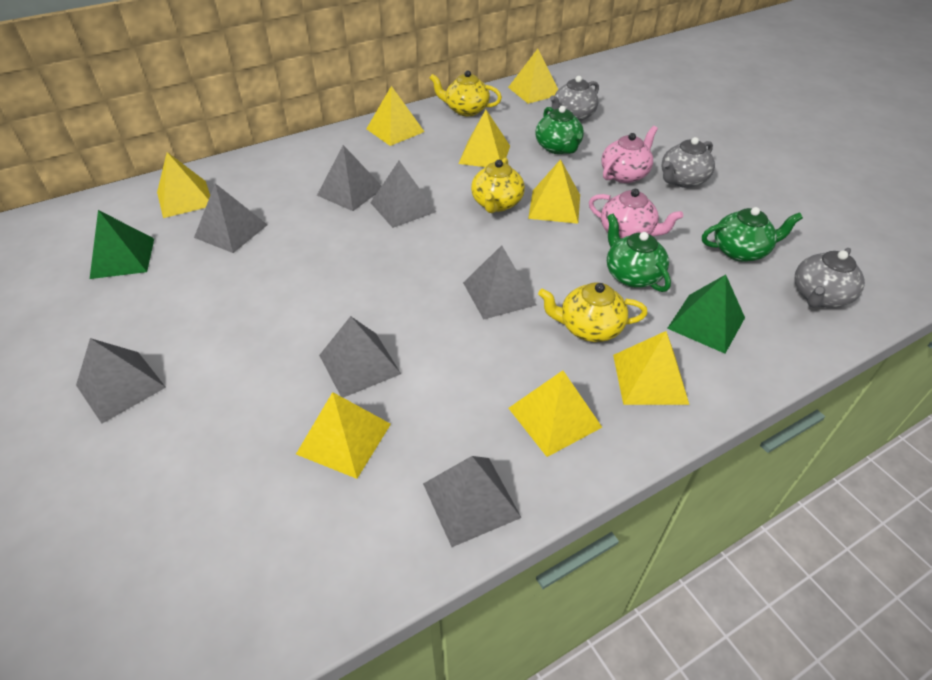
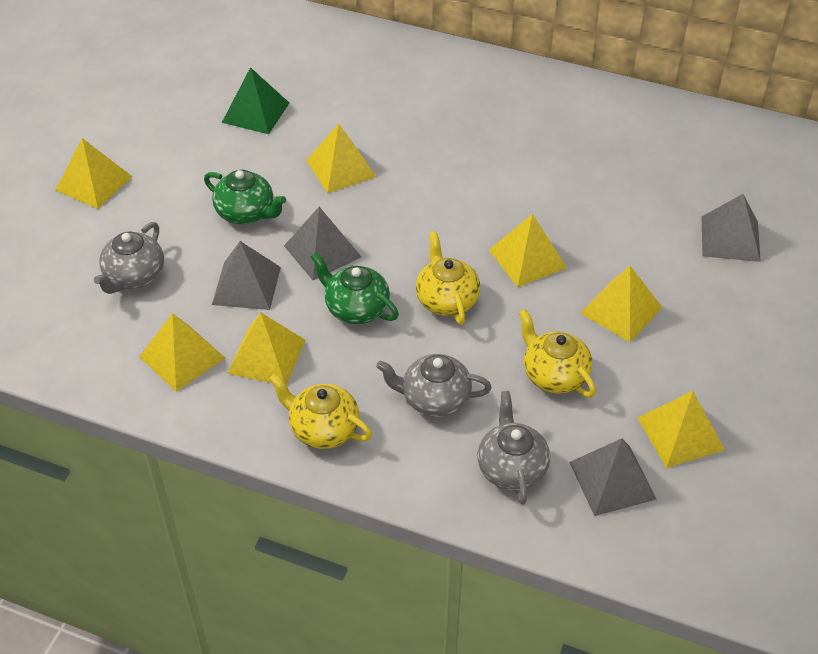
green pyramid: 2 -> 1
green teapot: 3 -> 2
grey pyramid: 7 -> 4
pink teapot: 2 -> 0
yellow pyramid: 8 -> 7

